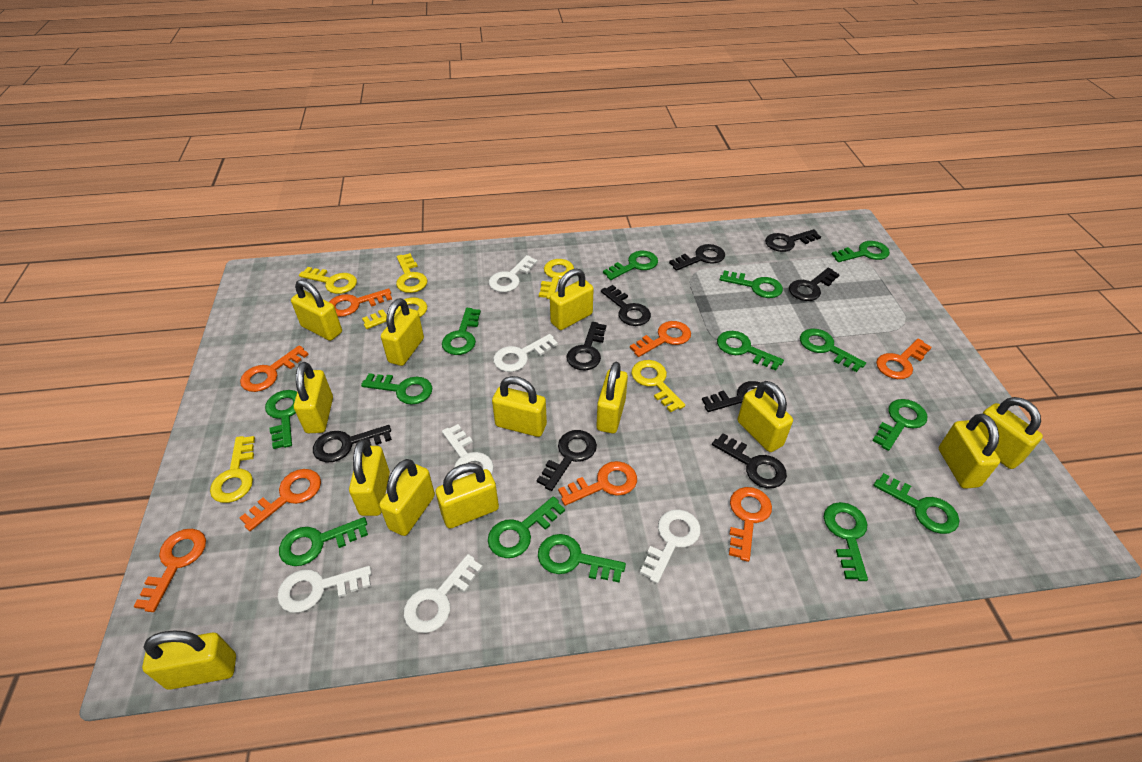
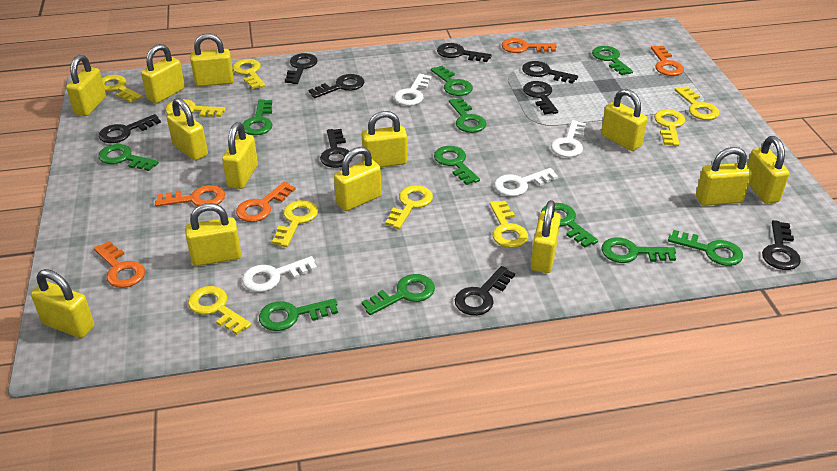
green key: 14 -> 11
orange key: 8 -> 5
white key: 6 -> 4
yellow key: 6 -> 9

